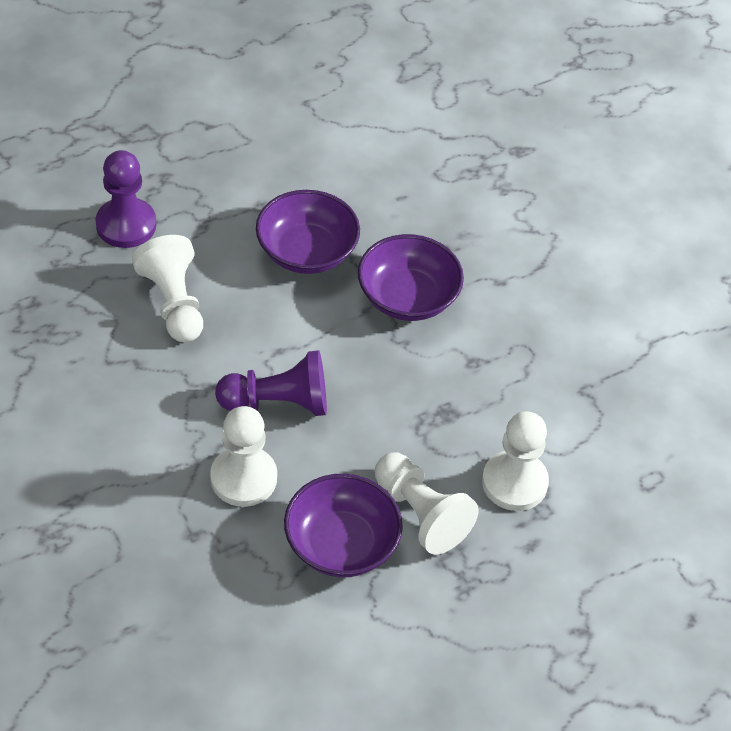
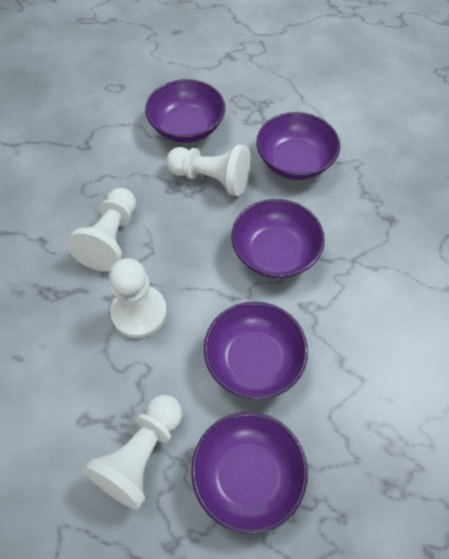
purple bowl: 3 -> 5
purple pawn: 2 -> 0

